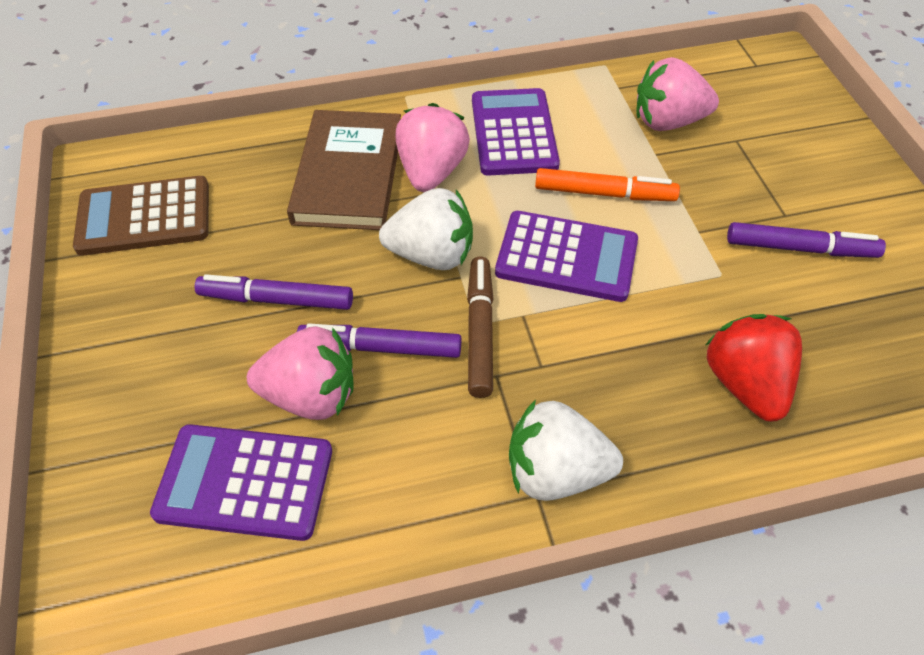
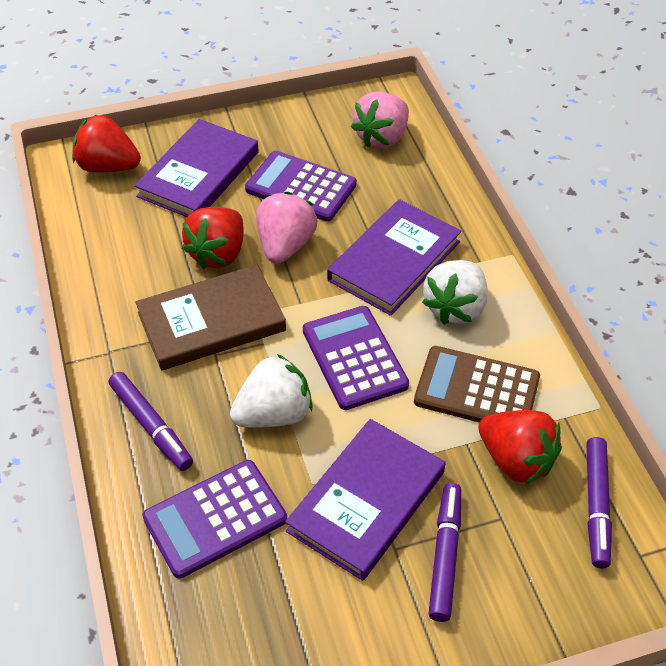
brown marker: 1 -> 0
orange marker: 1 -> 0
pink strawberry: 3 -> 2
purple book: 0 -> 3
red strawberry: 1 -> 3

